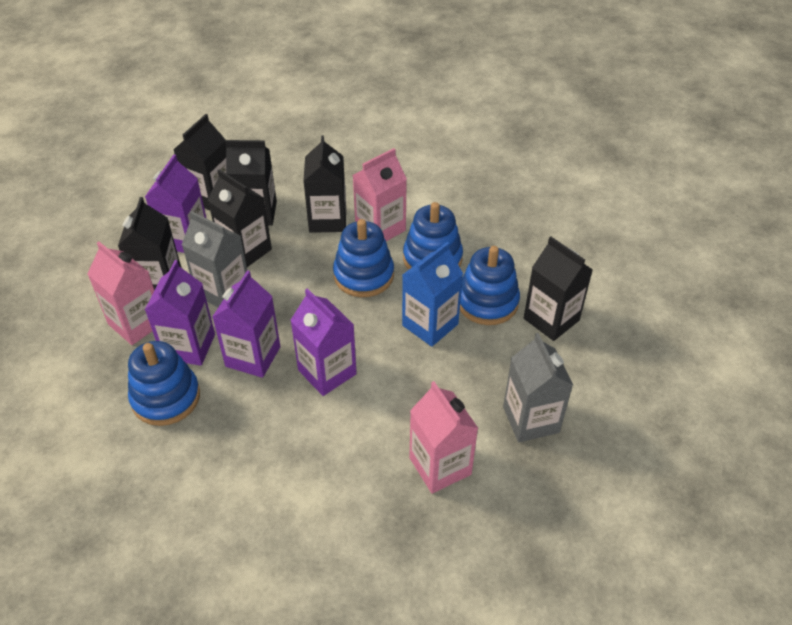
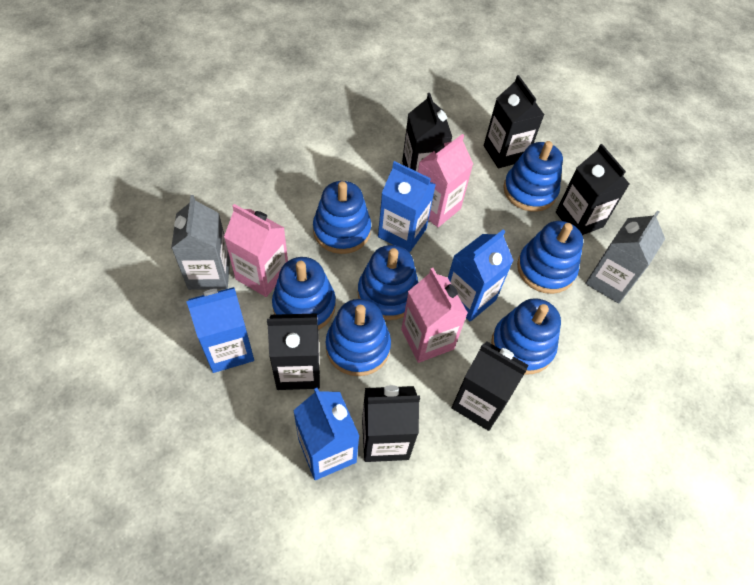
blue carton: 1 -> 4
blue stacking toy: 4 -> 7
purple carton: 4 -> 0

